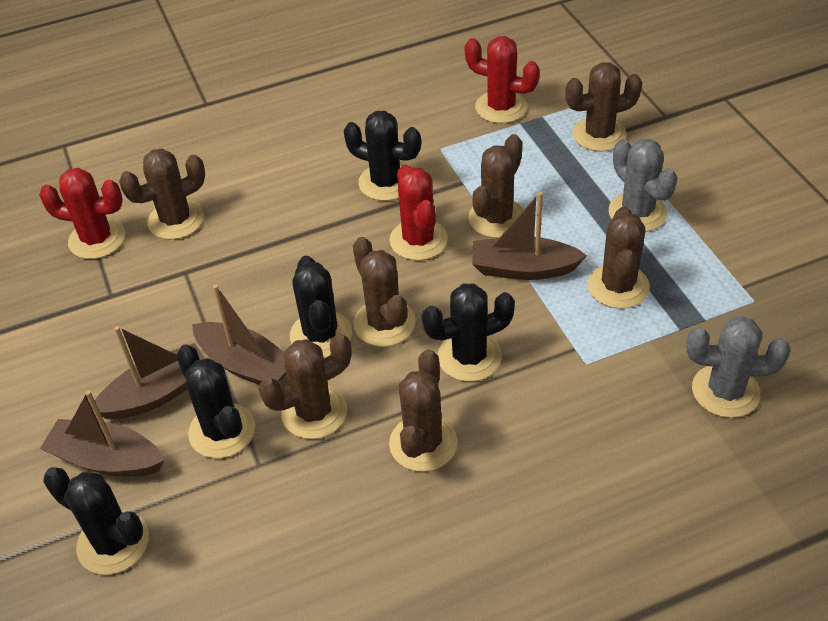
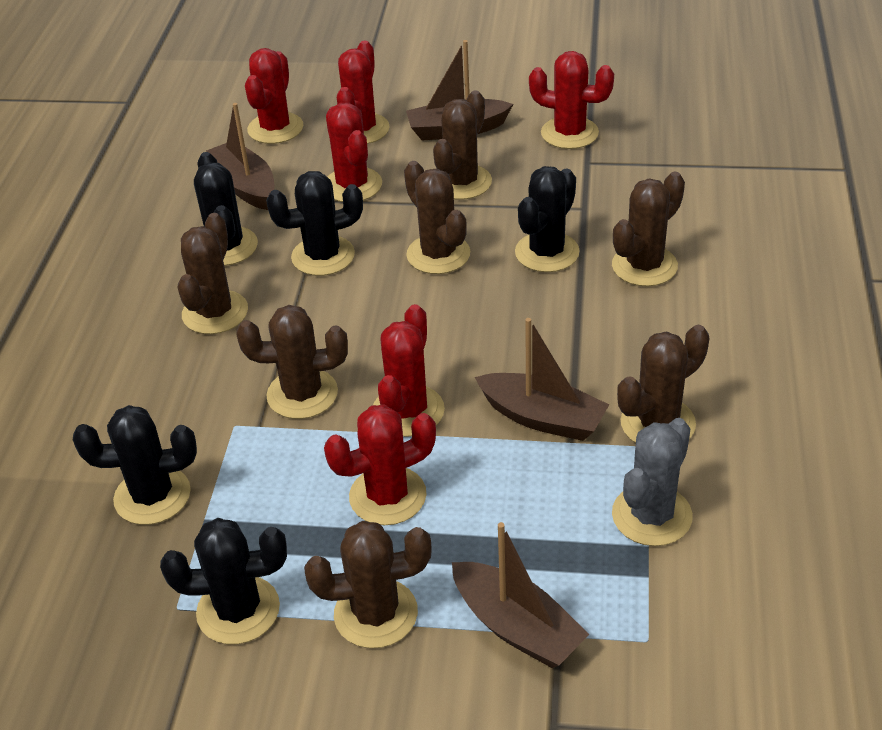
grey cactus: 2 -> 1
red cactus: 3 -> 6

